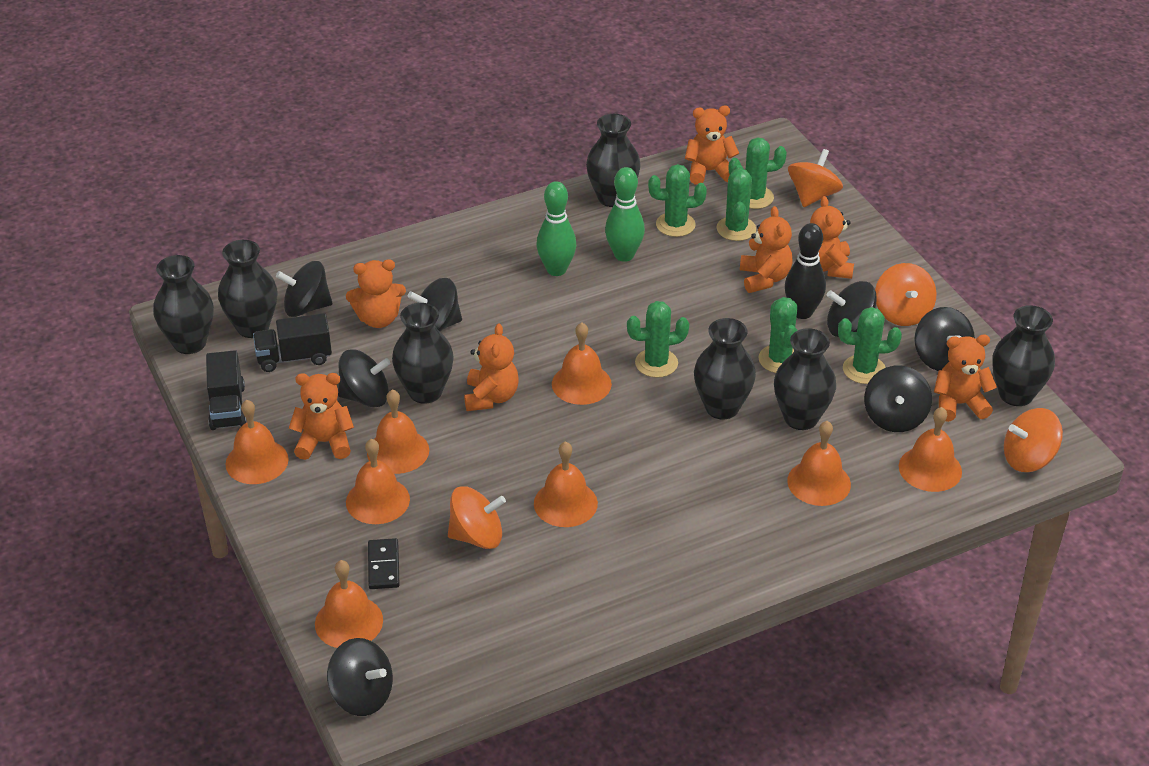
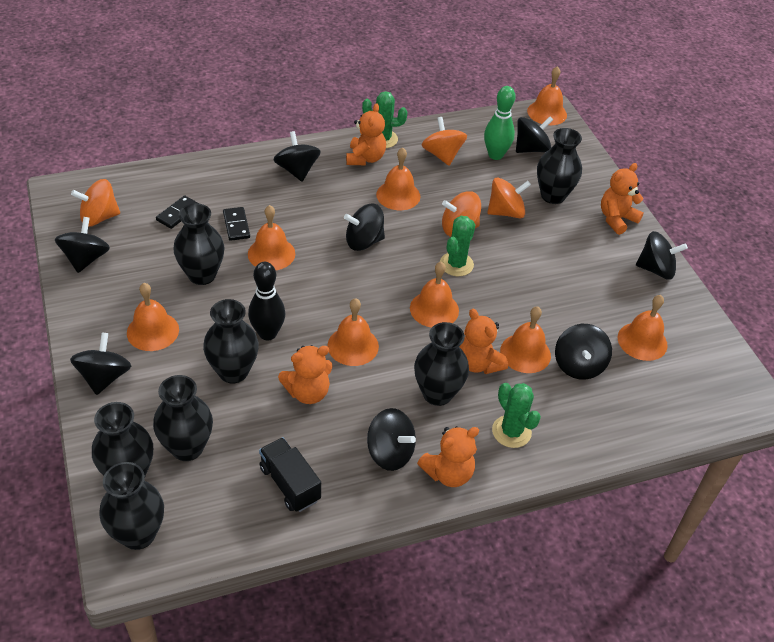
black domino: 1 -> 2
black spinning top: 7 -> 8
black truck: 2 -> 1
green bowling pin: 2 -> 1
green cactus: 6 -> 3
orange teddy bear: 7 -> 5

